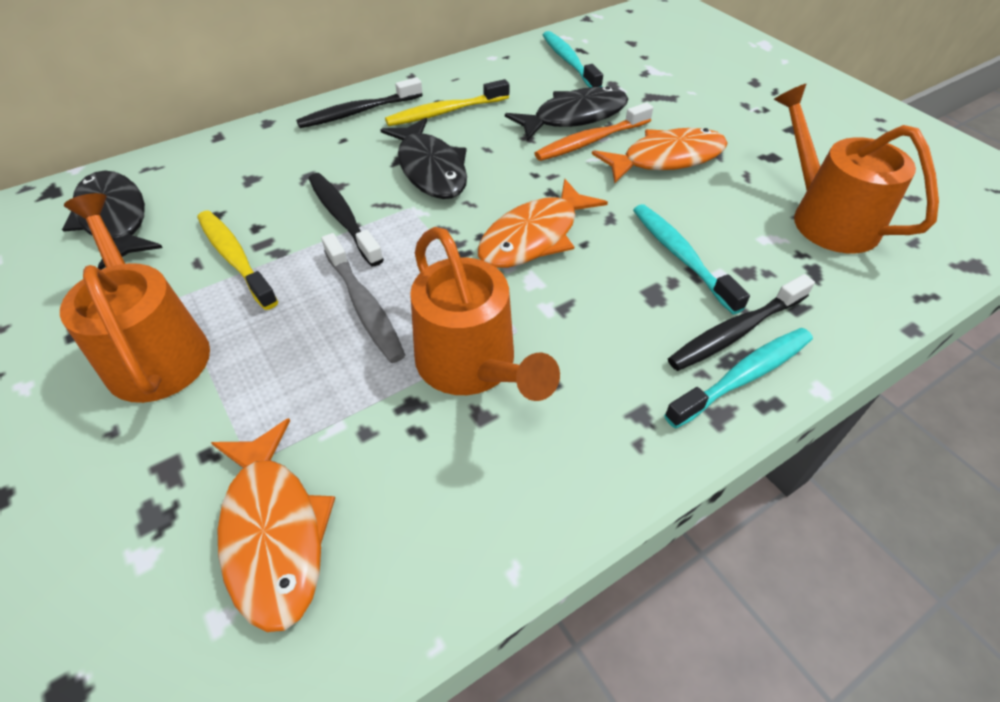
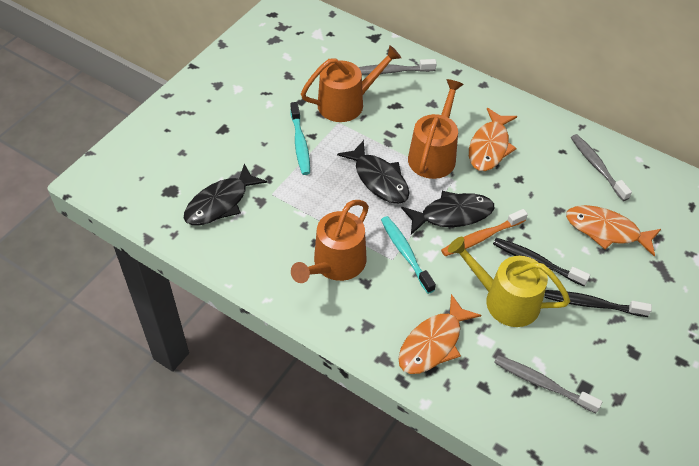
black toothbrush: 3 -> 2
grey toothbrush: 1 -> 3
turquoise toothbrush: 3 -> 2
yellow toothbrush: 2 -> 0
yellow watering can: 0 -> 1

